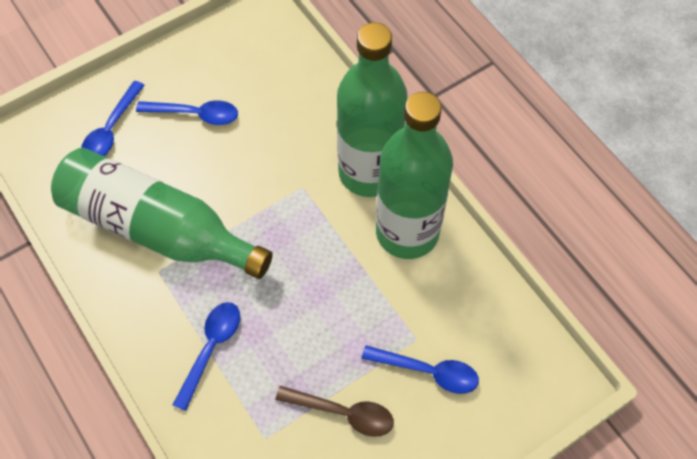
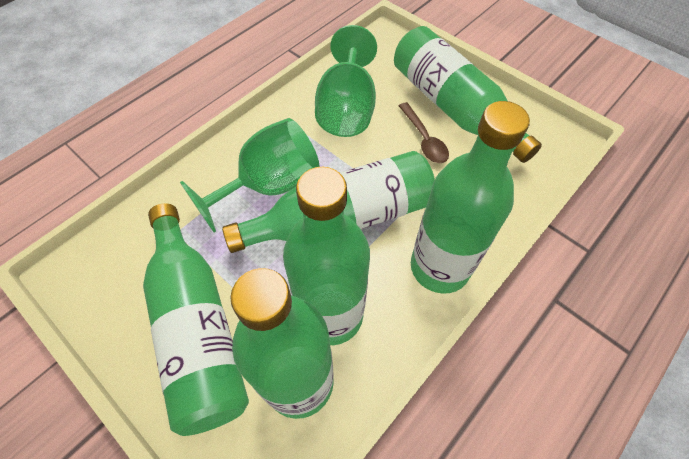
blue spoon: 4 -> 0
green bottle: 3 -> 6
green goblet: 0 -> 2

